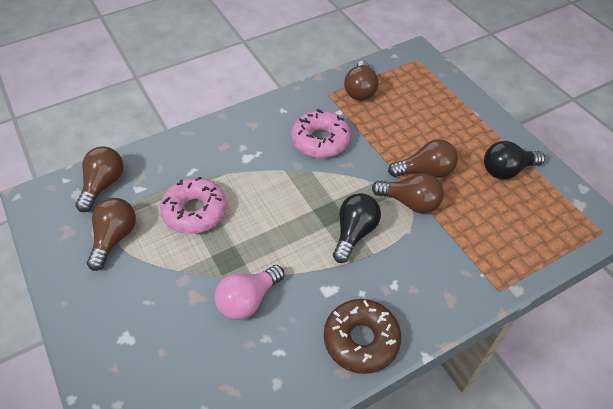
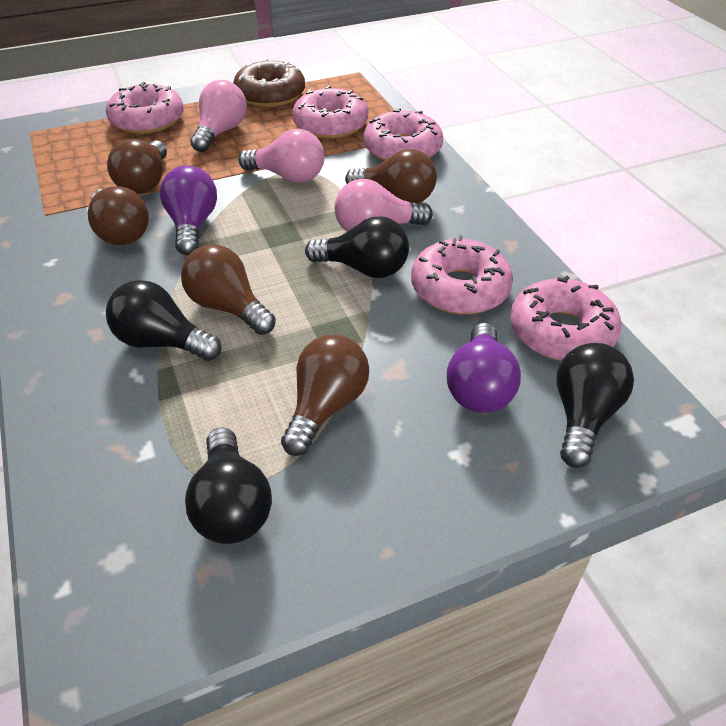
black light bulb: 2 -> 4
pink donut: 2 -> 5
pink light bulb: 1 -> 3
purple light bulb: 0 -> 2

